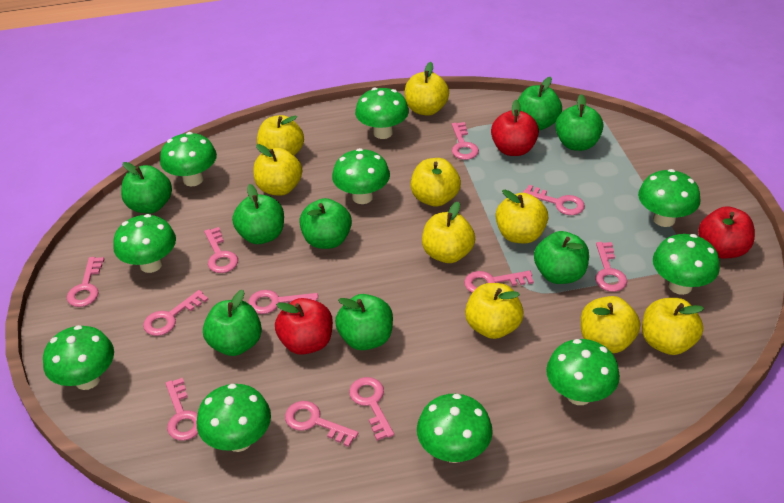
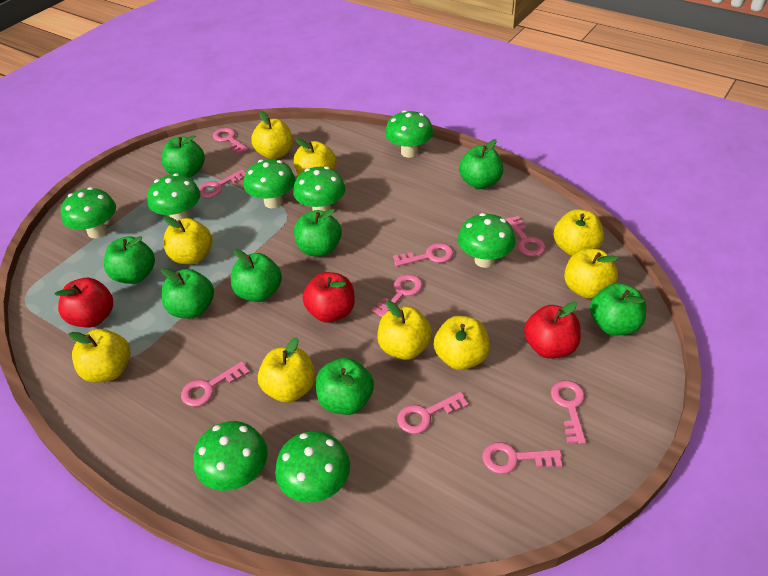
green mushroom: 10 -> 8
pink key: 11 -> 9

